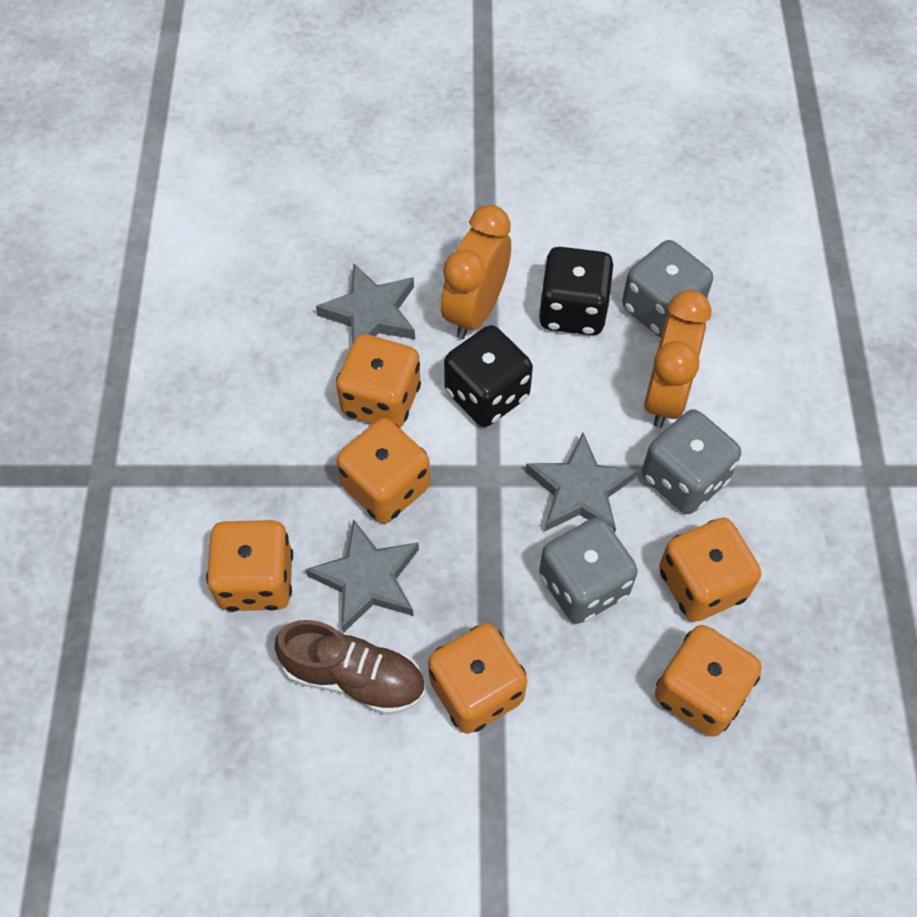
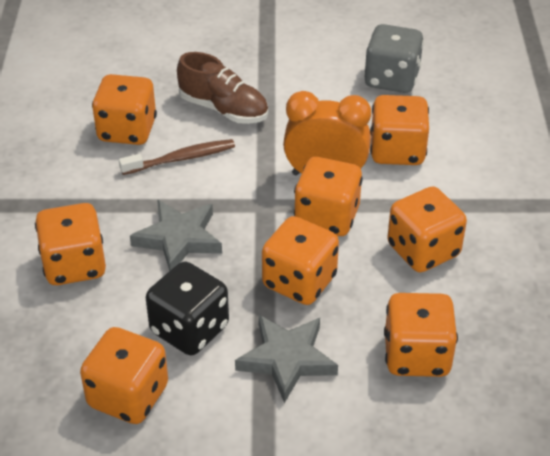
black dice: 2 -> 1
brown toothbrush: 0 -> 1
grey dice: 3 -> 1
grey star: 3 -> 2
orange clock: 2 -> 1
orange dice: 6 -> 8

